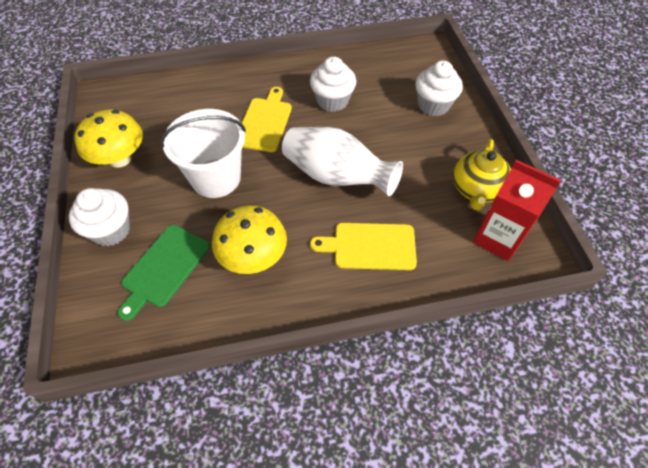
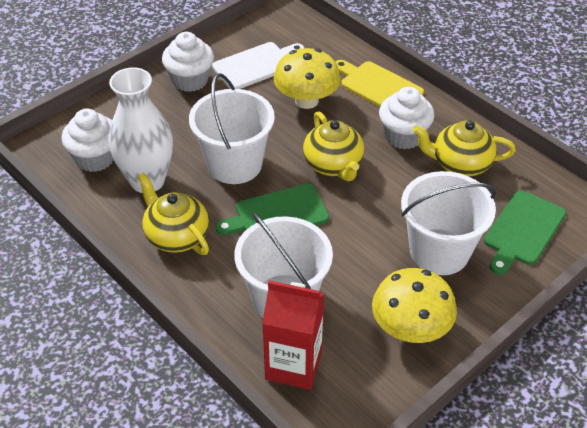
green cutting board: 1 -> 2
white bucket: 1 -> 3
white cutting board: 0 -> 1
yellow cutting board: 2 -> 1
yellow teapot: 1 -> 3

